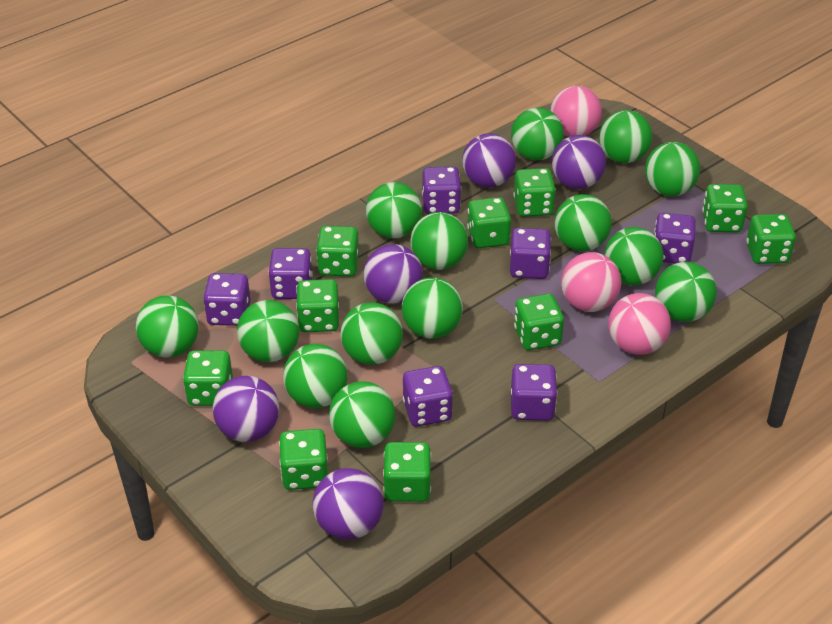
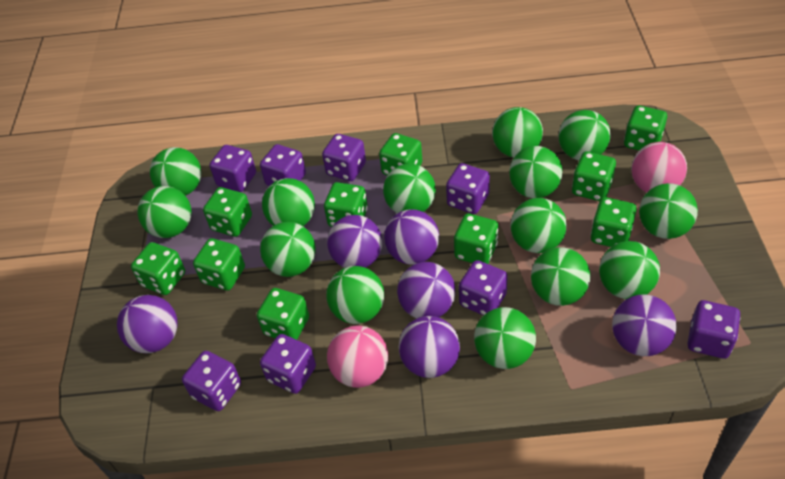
pink ball: 3 -> 2
purple ball: 5 -> 6
purple dice: 7 -> 8

